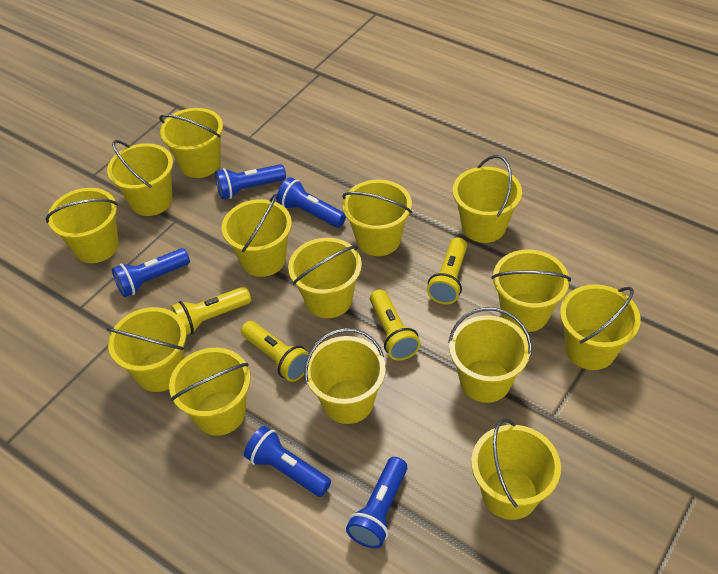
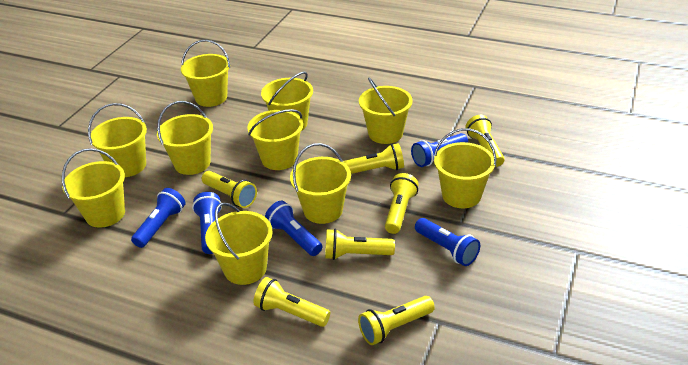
yellow bucket: 14 -> 10
yellow flashlight: 4 -> 7

